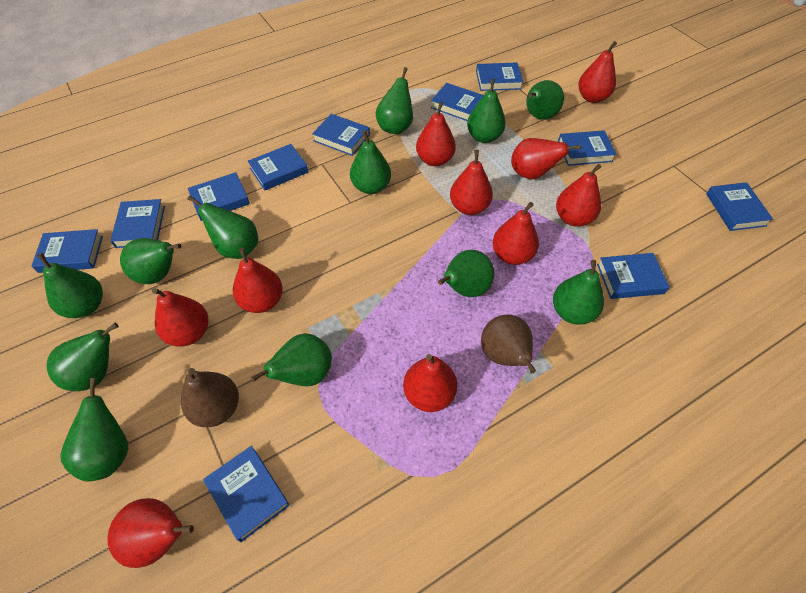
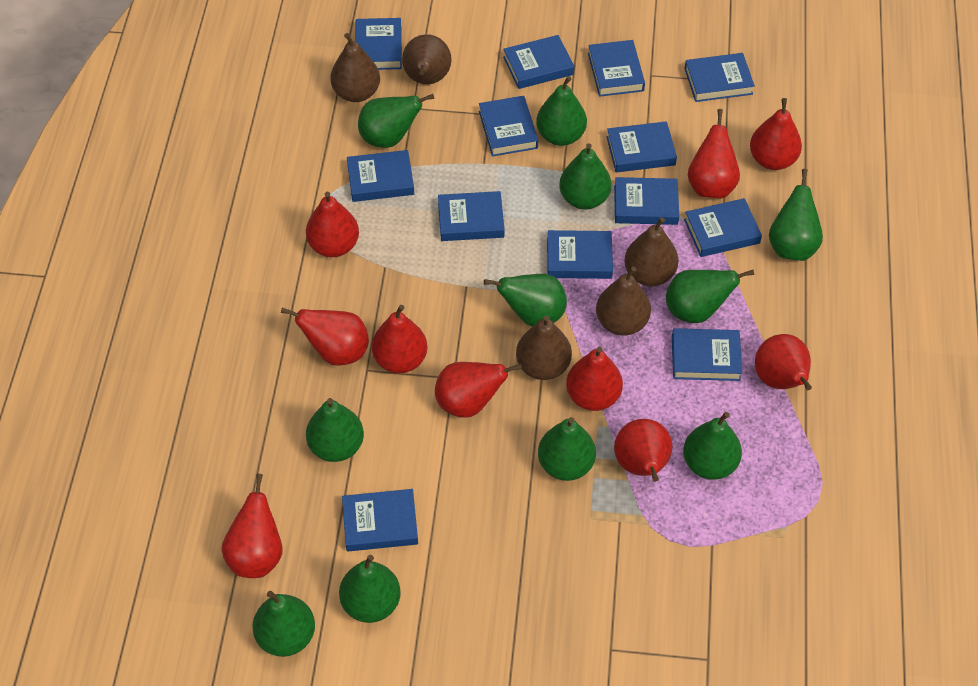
blue book: 11 -> 13
brown pear: 2 -> 5
green pear: 12 -> 11

